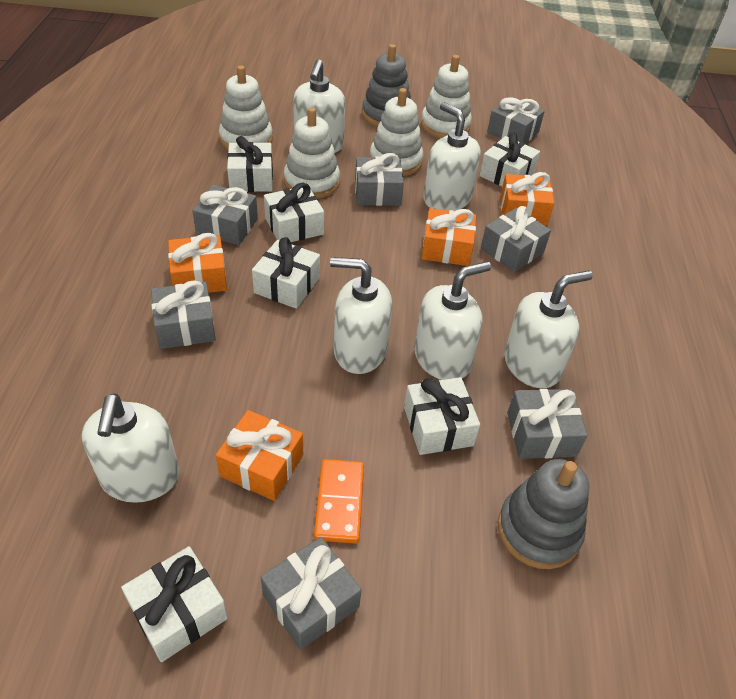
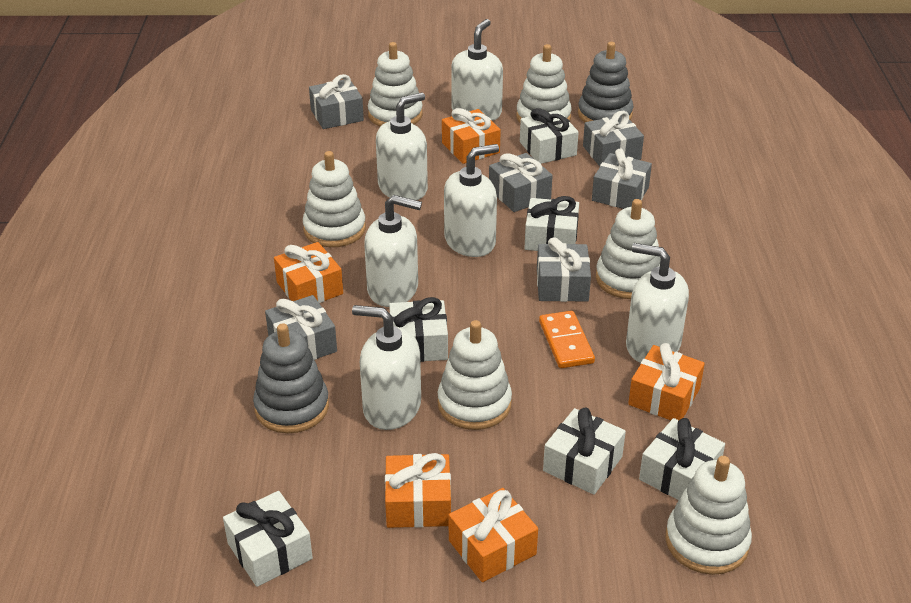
grey gift: 7 -> 6
orange gift: 4 -> 5
white stacking toy: 4 -> 6

